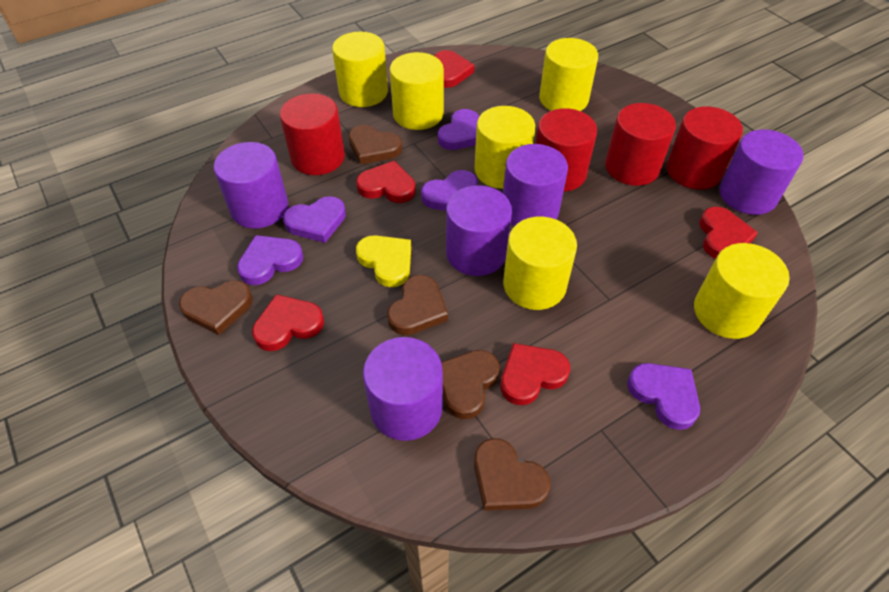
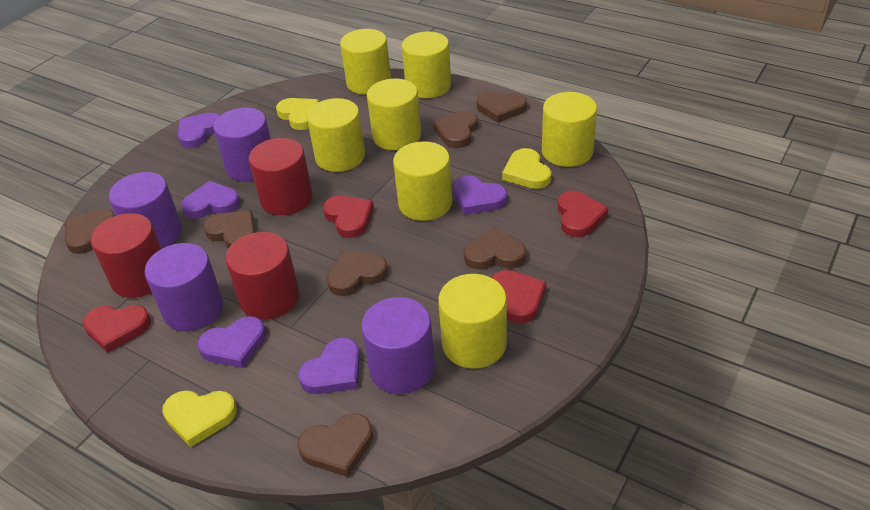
brown heart: 5 -> 7
purple cylinder: 5 -> 4
red cylinder: 4 -> 3
red heart: 5 -> 4
yellow cylinder: 6 -> 7
yellow heart: 1 -> 3

